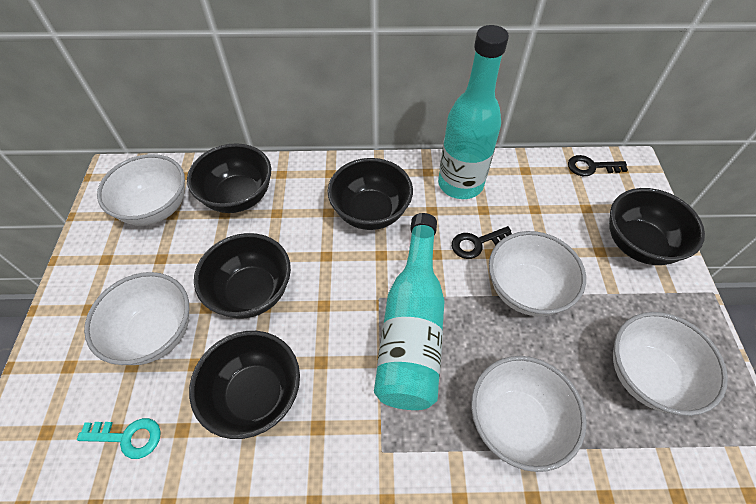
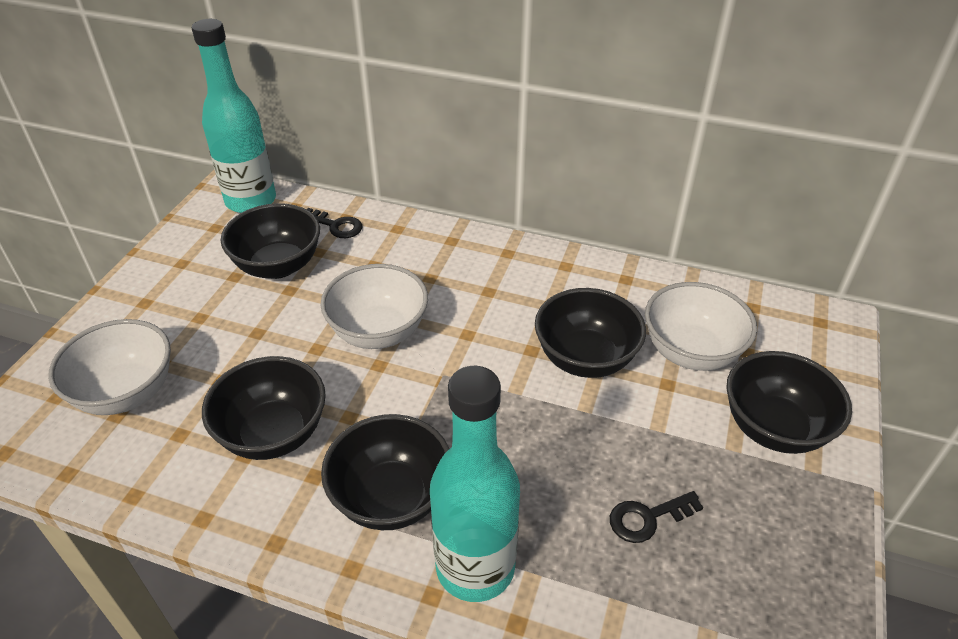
turquoise key: 1 -> 0
white bowl: 5 -> 3

